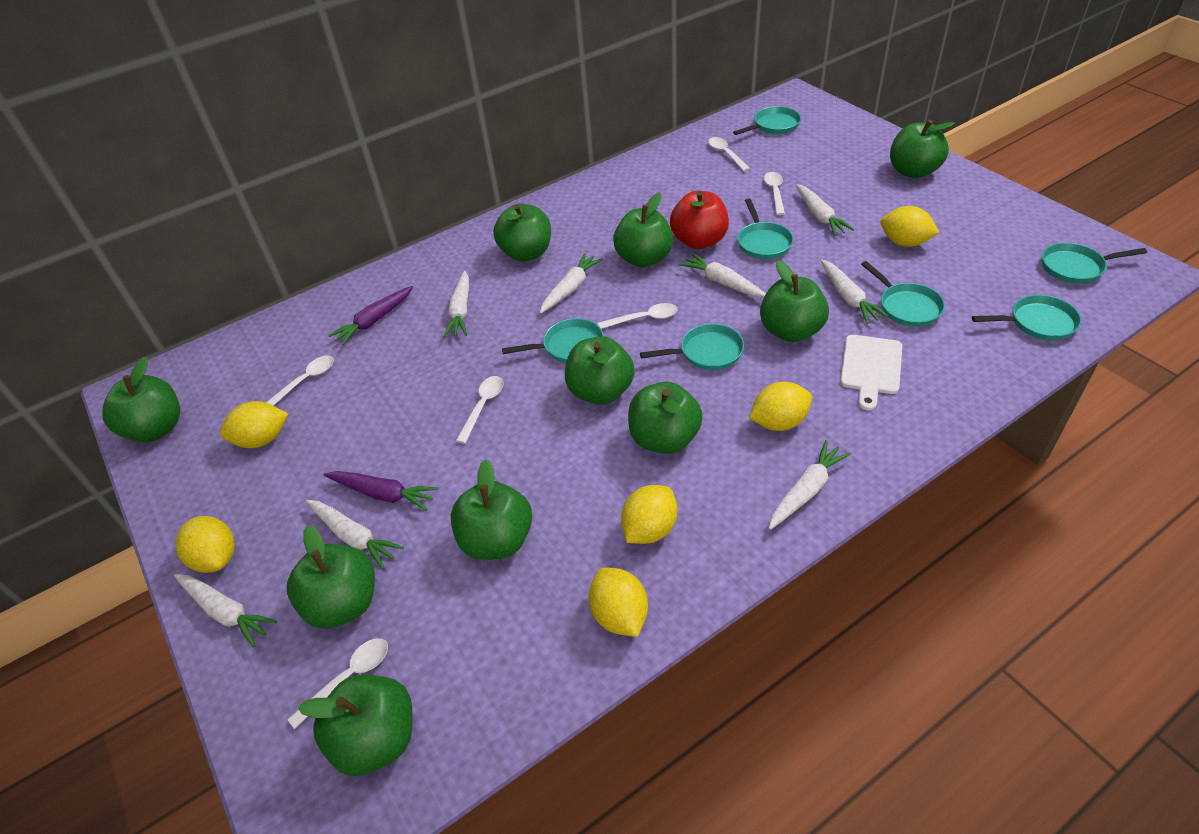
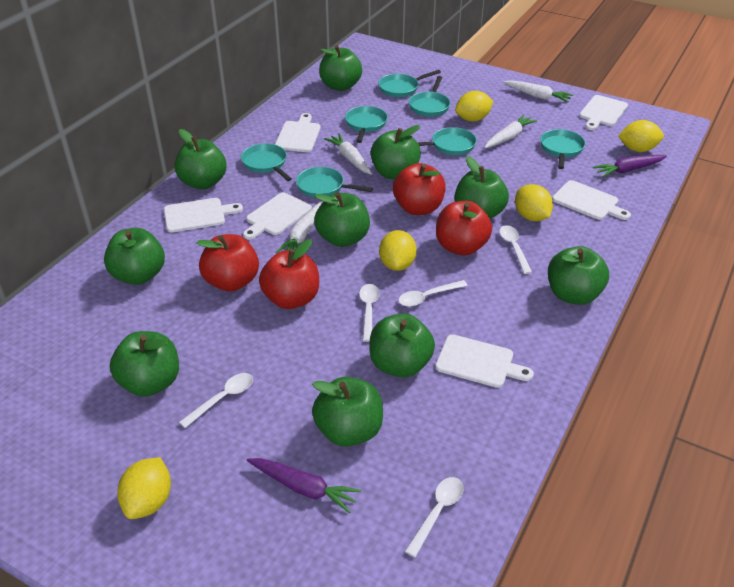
red apple: 1 -> 4
white carrot: 8 -> 4
white cutting board: 1 -> 6
white spoon: 6 -> 5
yellow lemon: 6 -> 5

